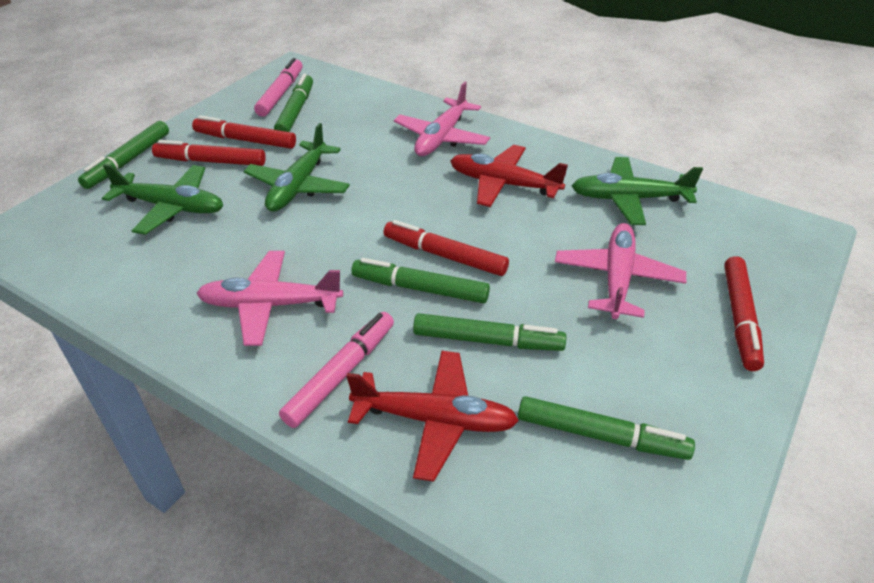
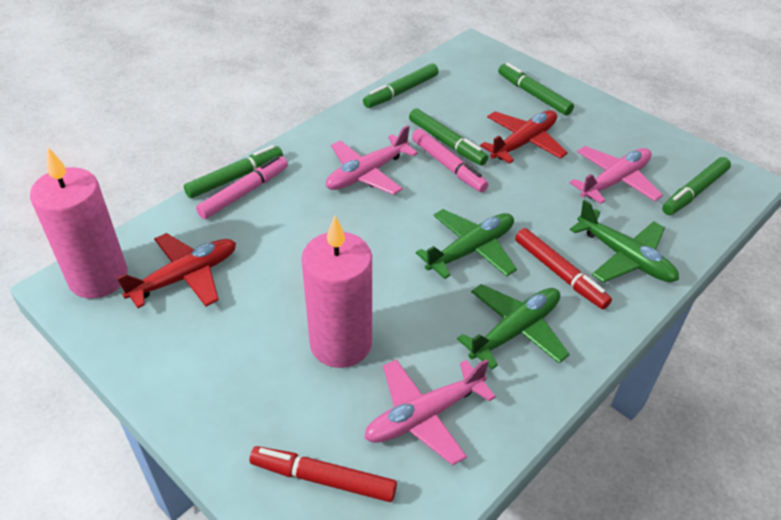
pink candle: 0 -> 2
red marker: 4 -> 2

